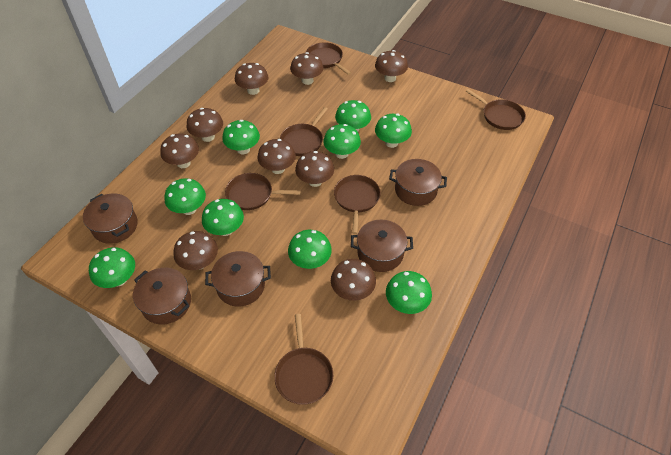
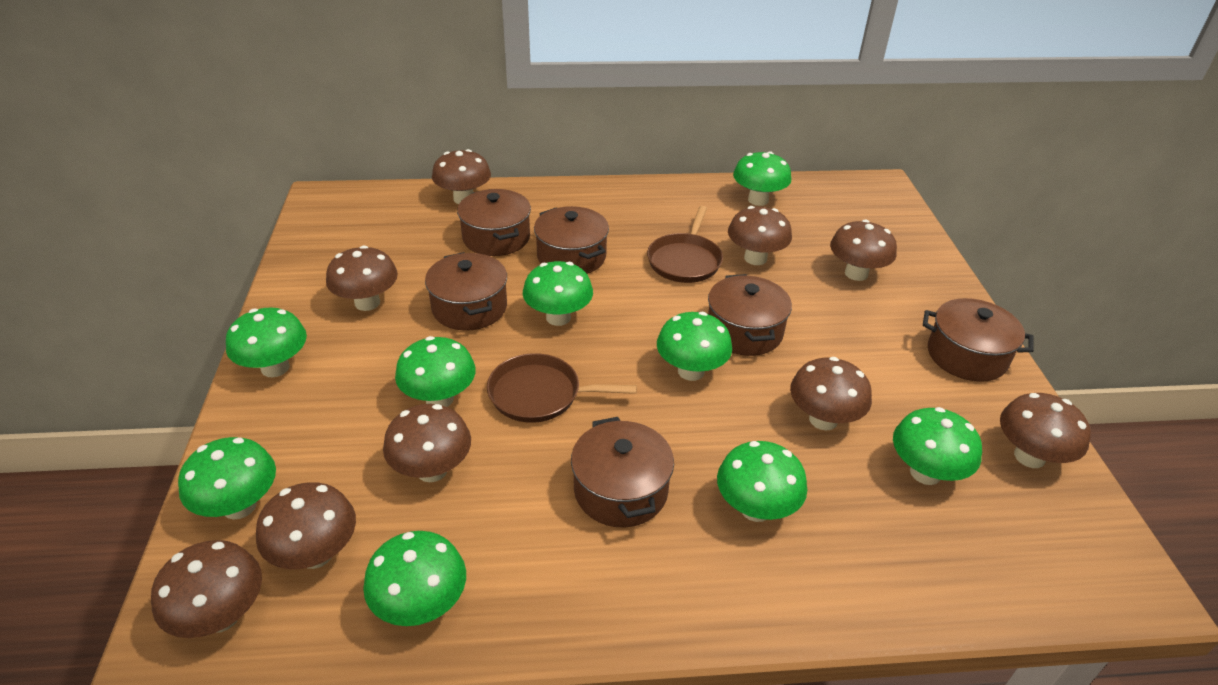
brown pan: 6 -> 2
brown pot: 5 -> 6

